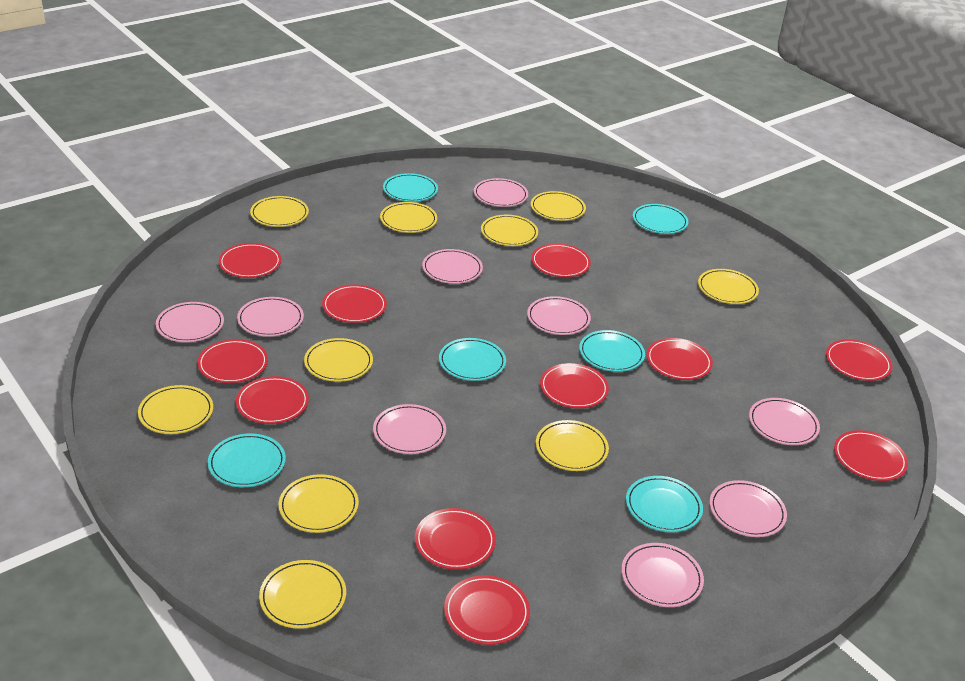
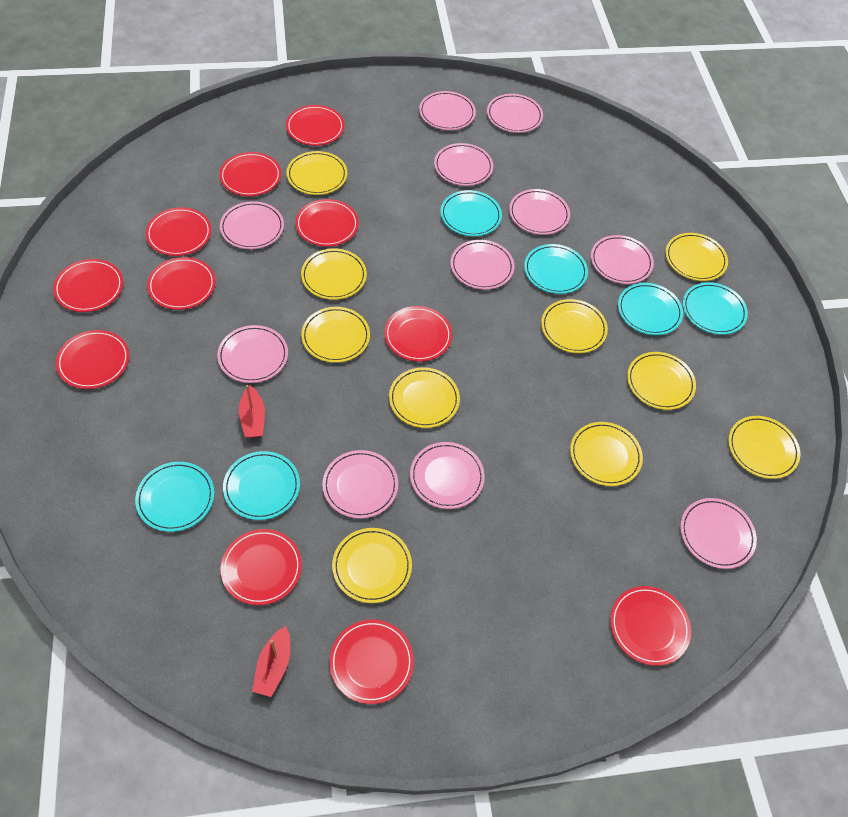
pink plate: 9 -> 11
red boat: 0 -> 2

